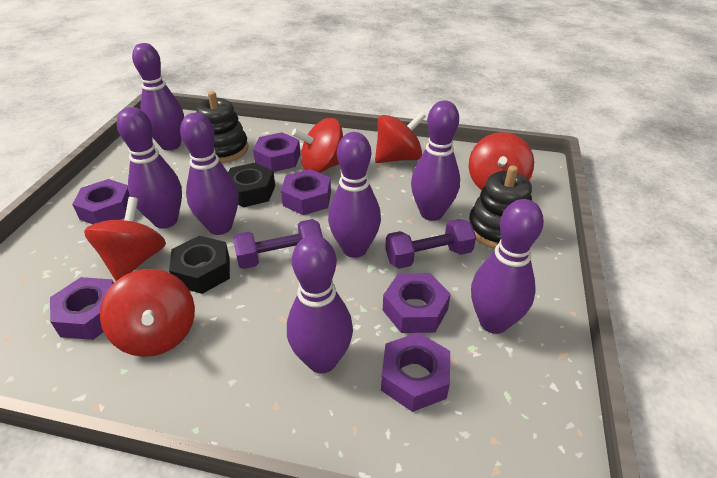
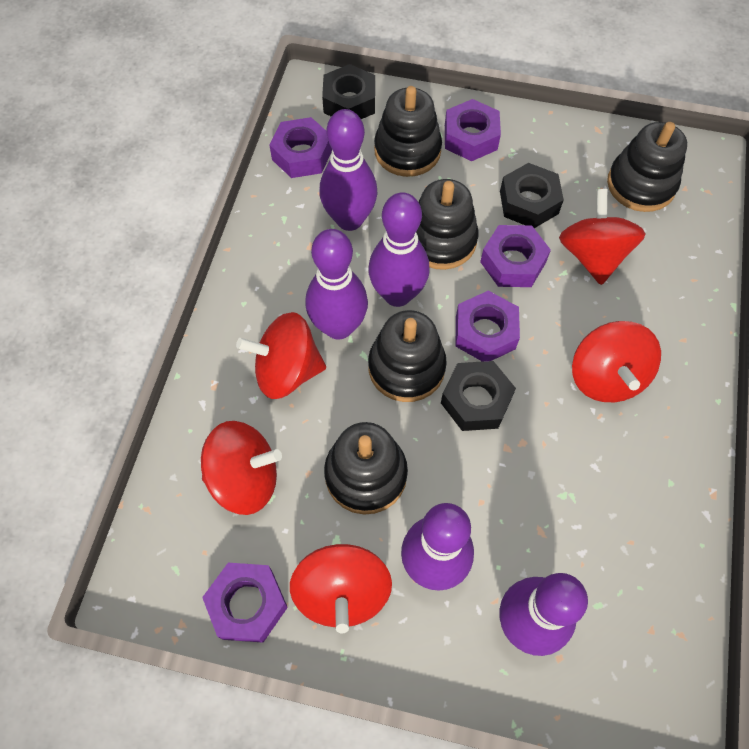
black nut: 2 -> 3
black stacking toy: 2 -> 5
purple bowling pin: 7 -> 5
purple dumbbell: 2 -> 0
purple nut: 6 -> 5

